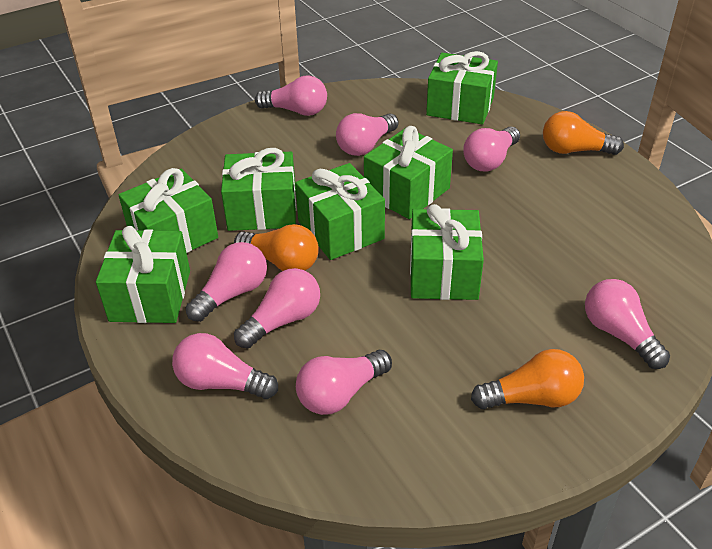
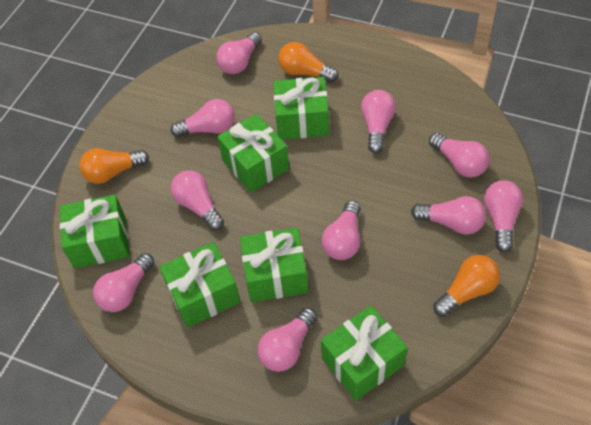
green gift: 7 -> 6
pink light bulb: 8 -> 10

